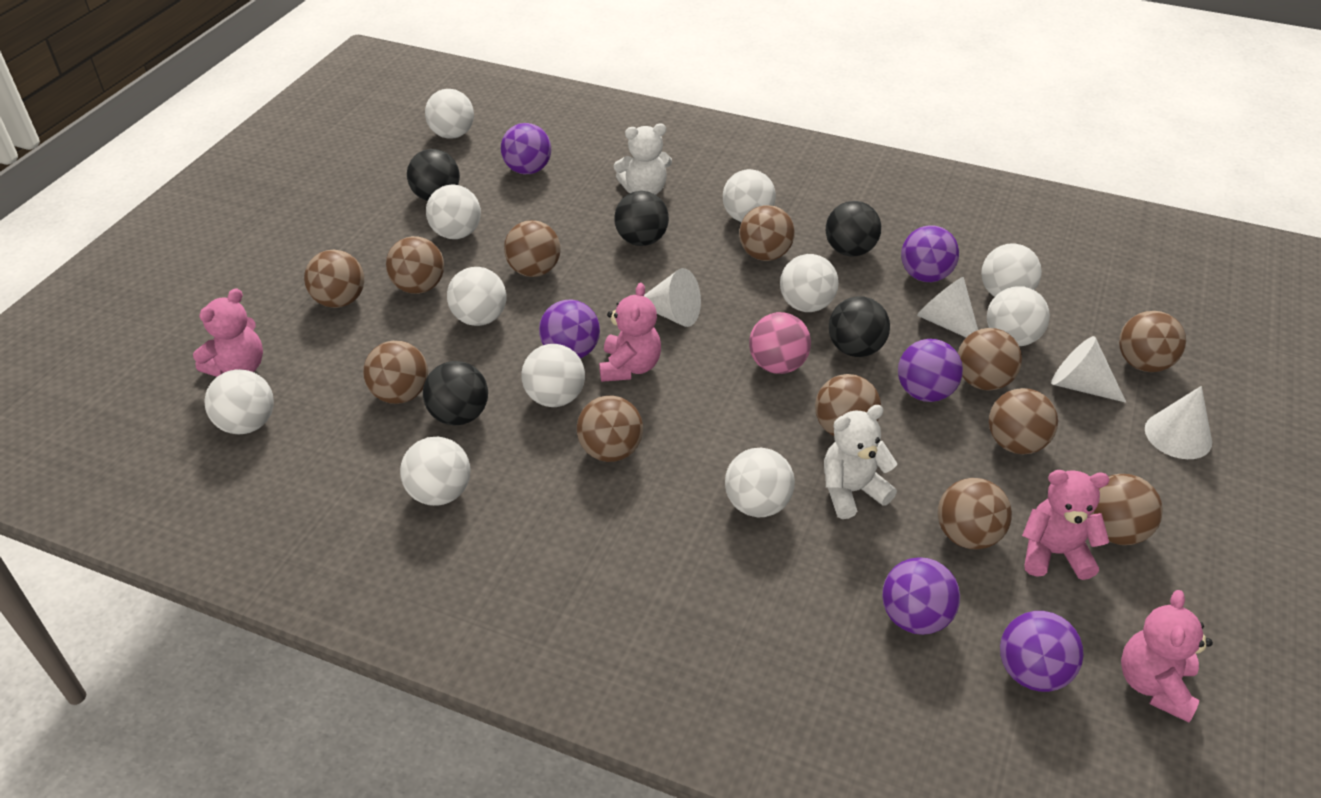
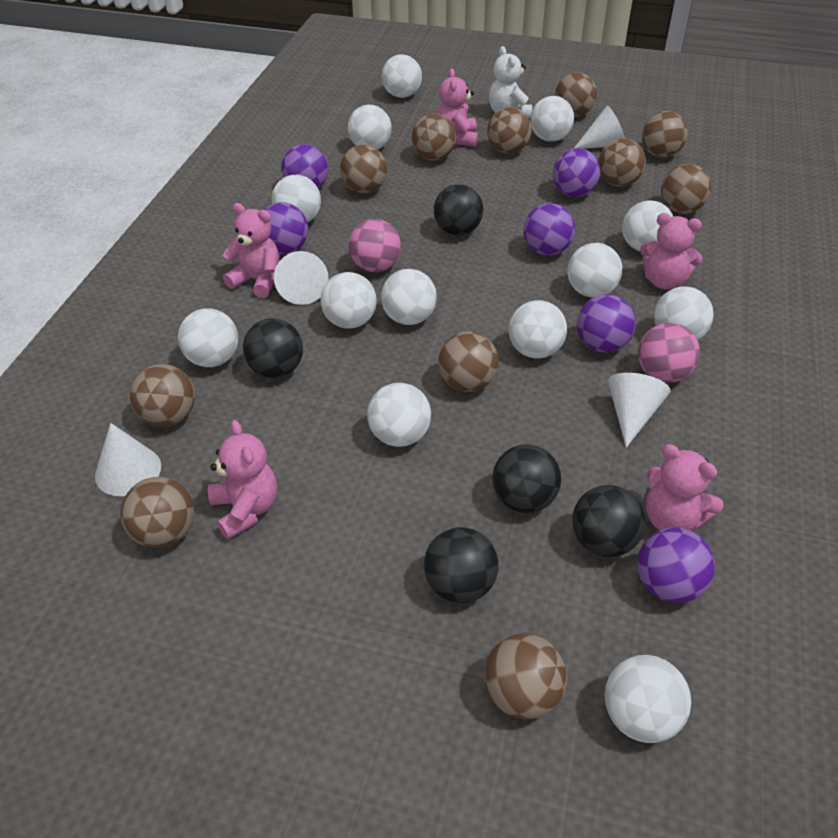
brown ball: 12 -> 11
pink ball: 1 -> 2
pink teddy bear: 4 -> 5
white ball: 11 -> 13
white teddy bear: 2 -> 1

